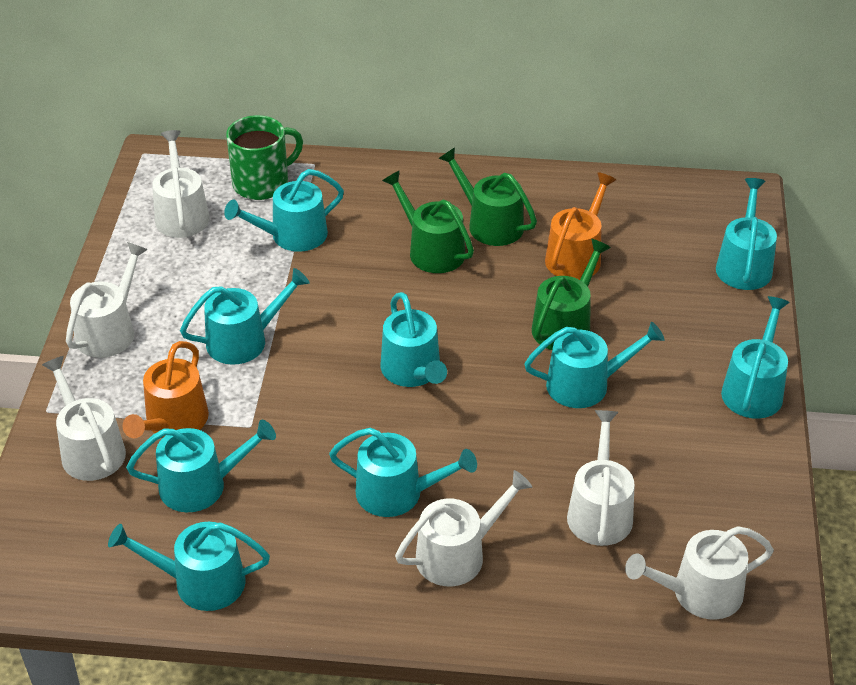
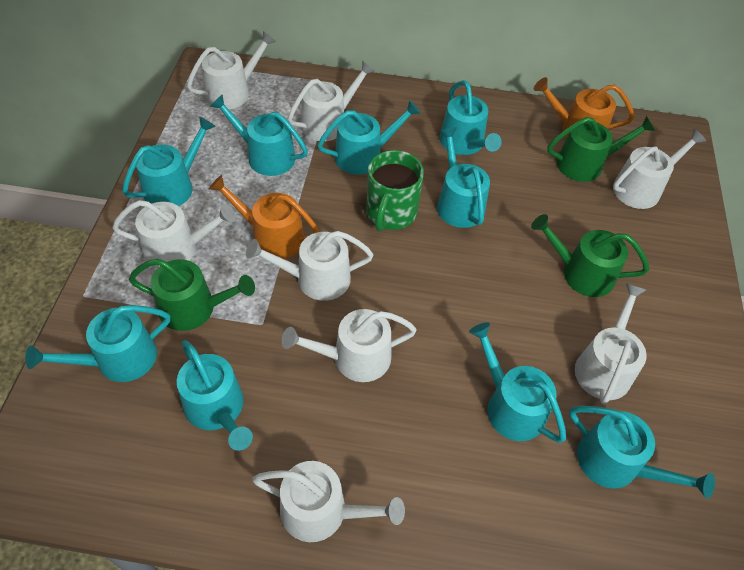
white watering can: 6 -> 8

